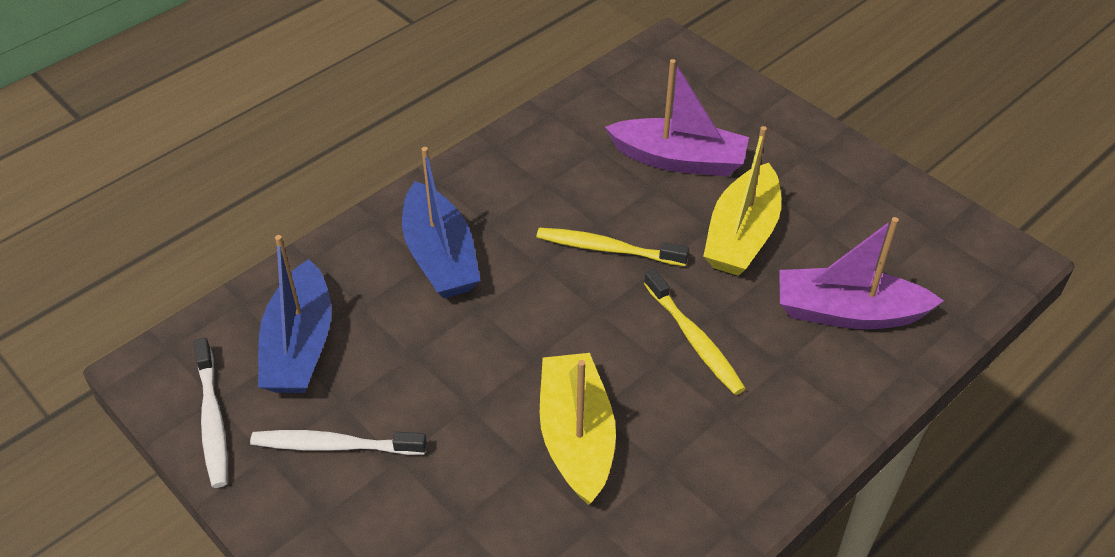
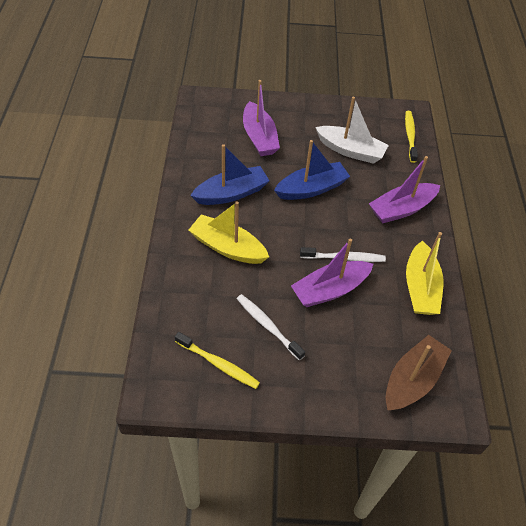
brown boat: 0 -> 1
purple boat: 2 -> 3
white boat: 0 -> 1

